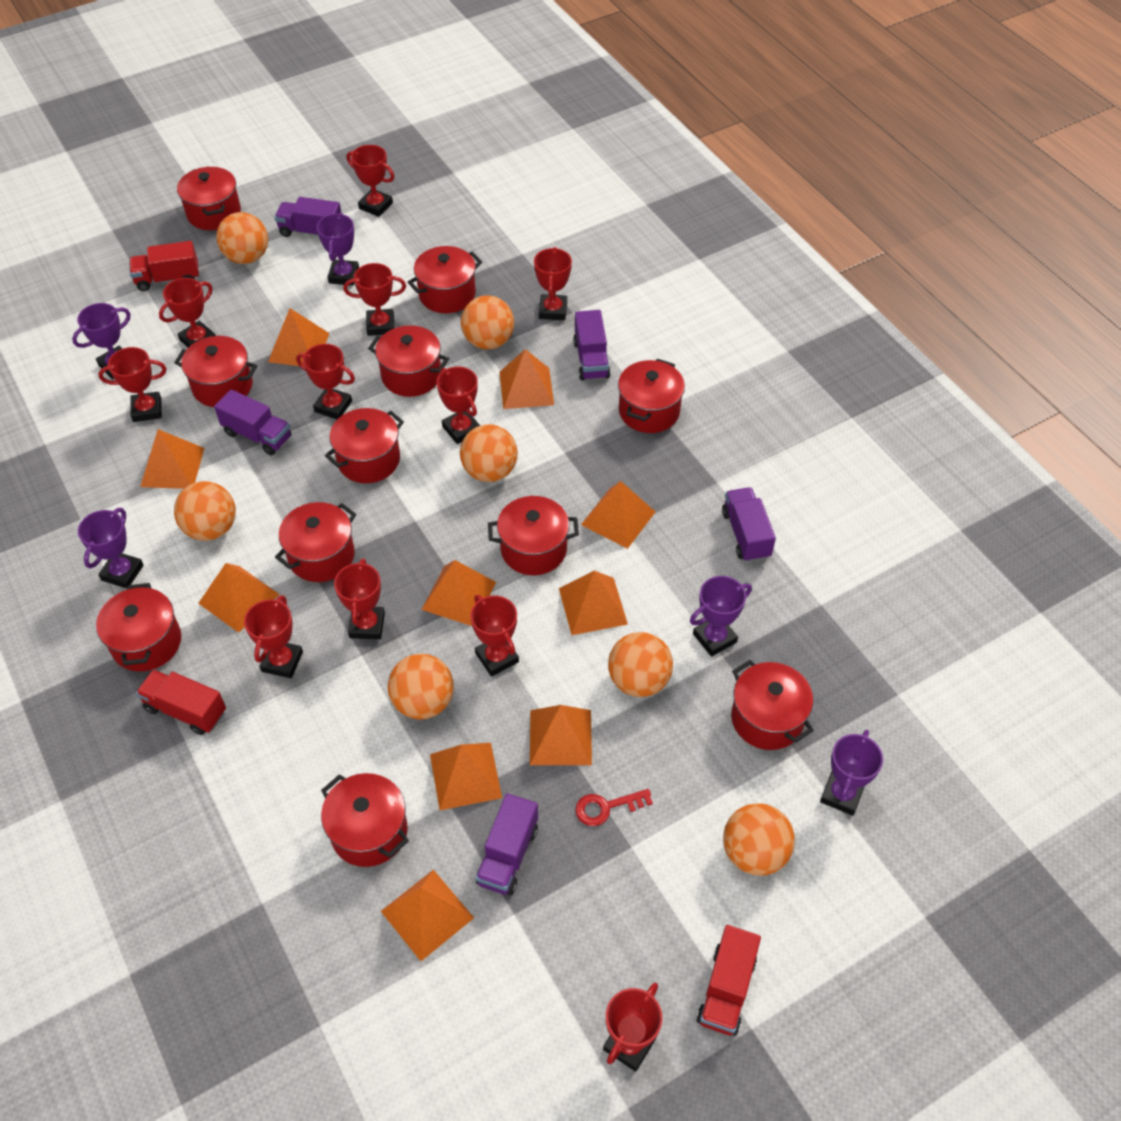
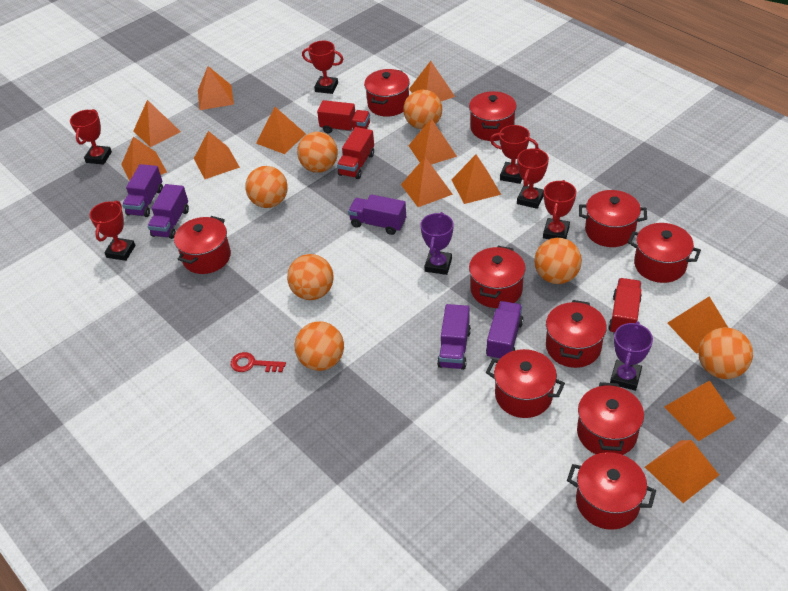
orange pyramid: 10 -> 12
purple trophy: 5 -> 2
red pot: 11 -> 10
red trophy: 11 -> 6

